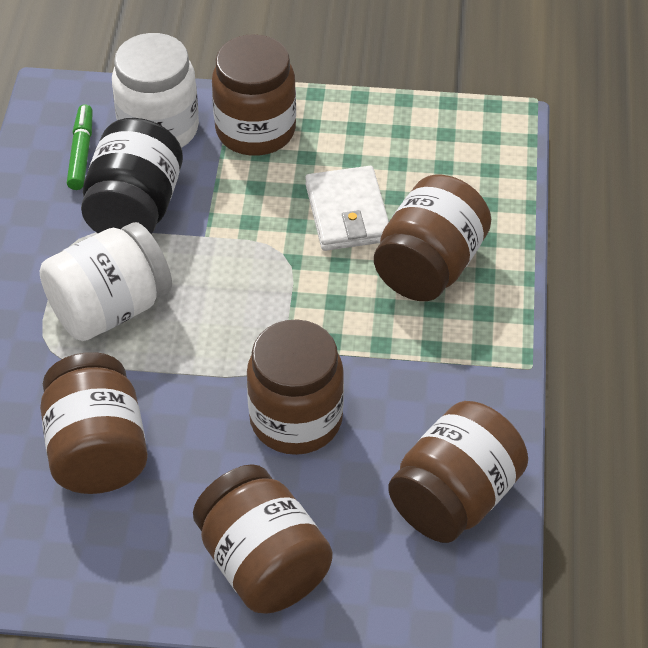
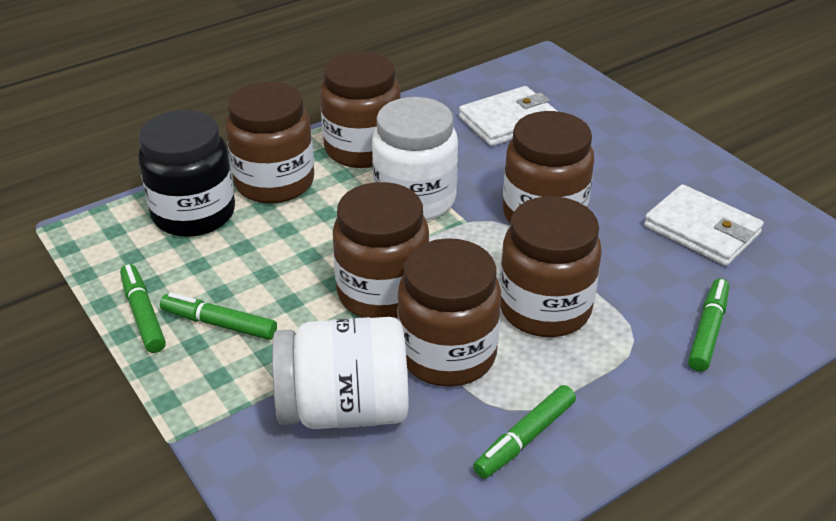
green marker: 1 -> 4
white wallet: 1 -> 2

